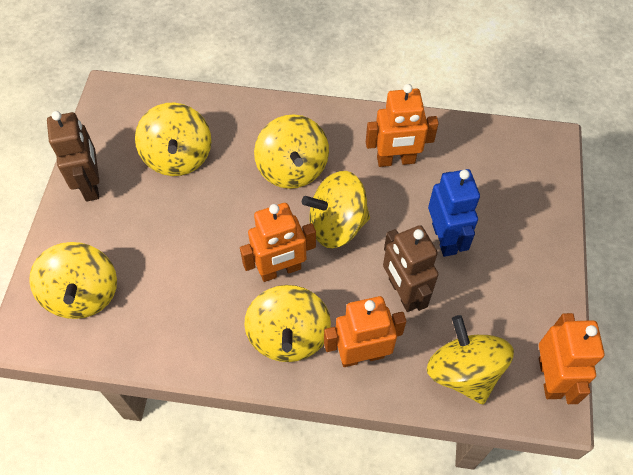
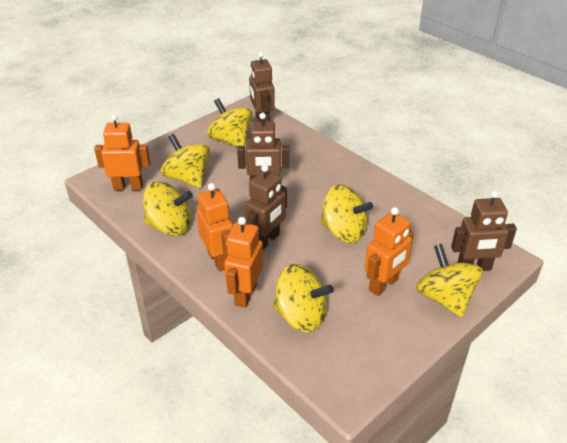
blue robot: 1 -> 0
brown robot: 2 -> 4

